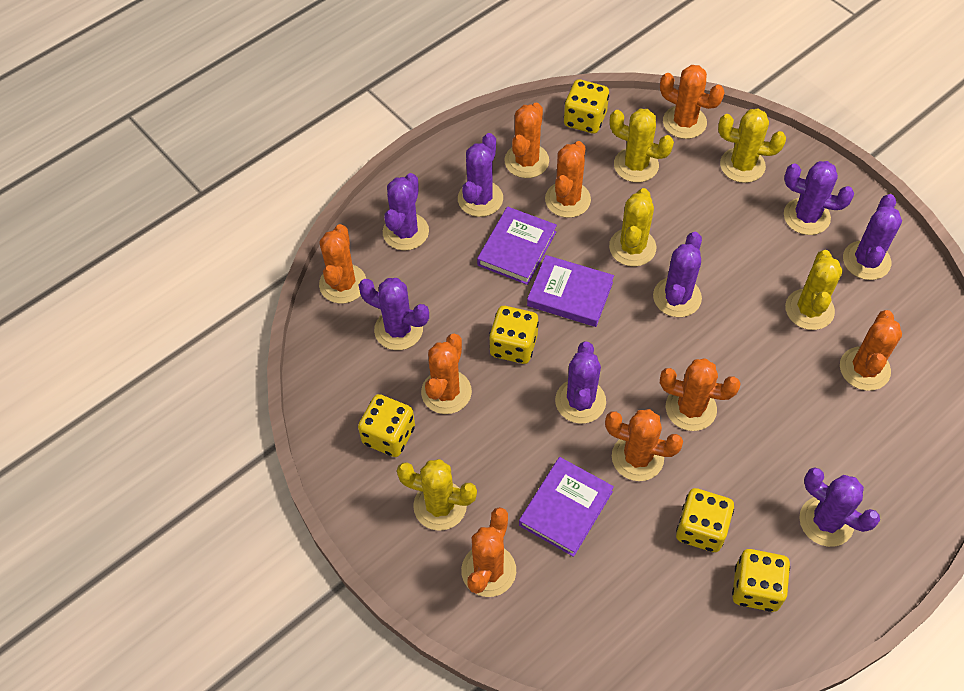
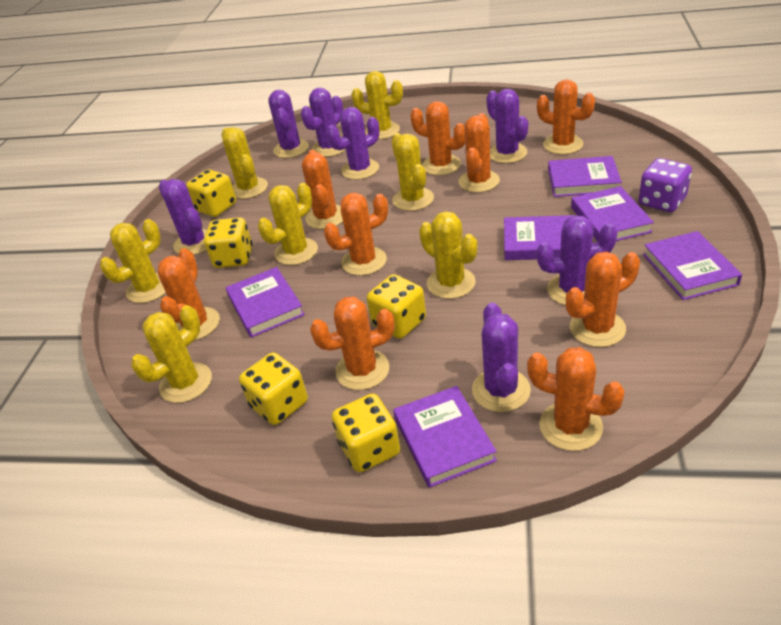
purple book: 3 -> 6
purple cactus: 8 -> 7
purple dice: 0 -> 1
yellow cactus: 5 -> 7

